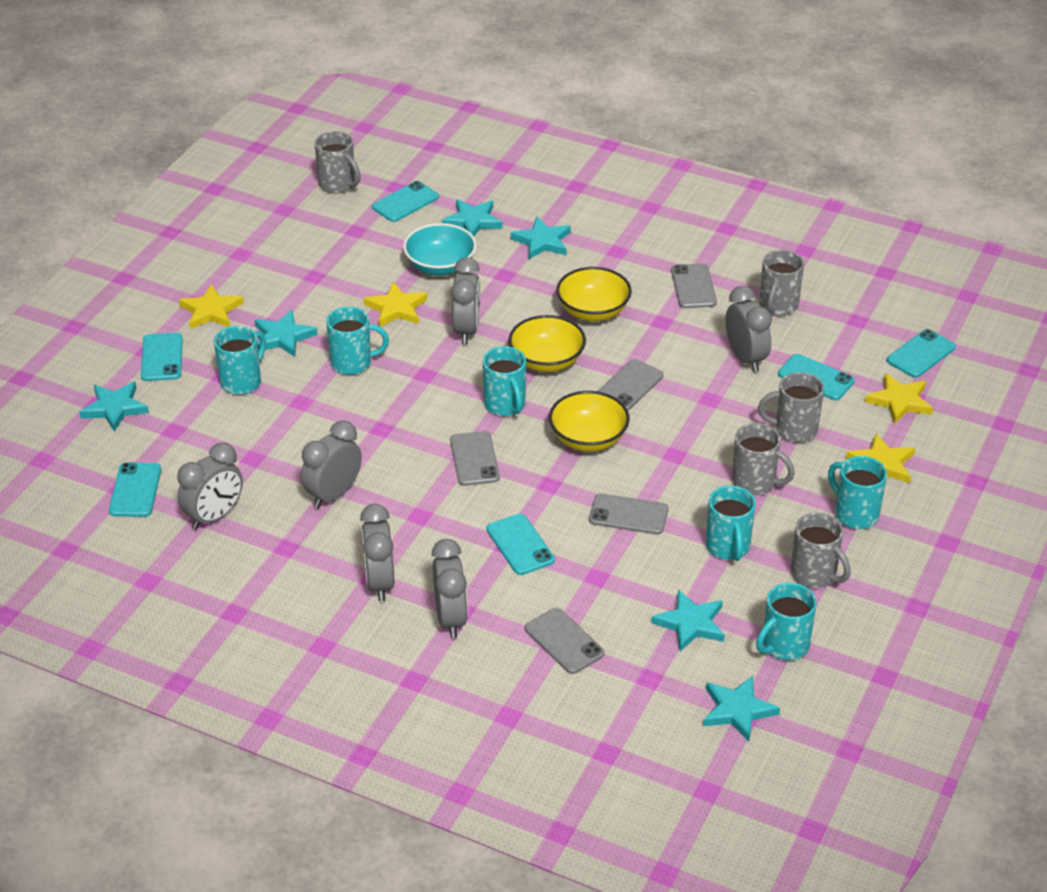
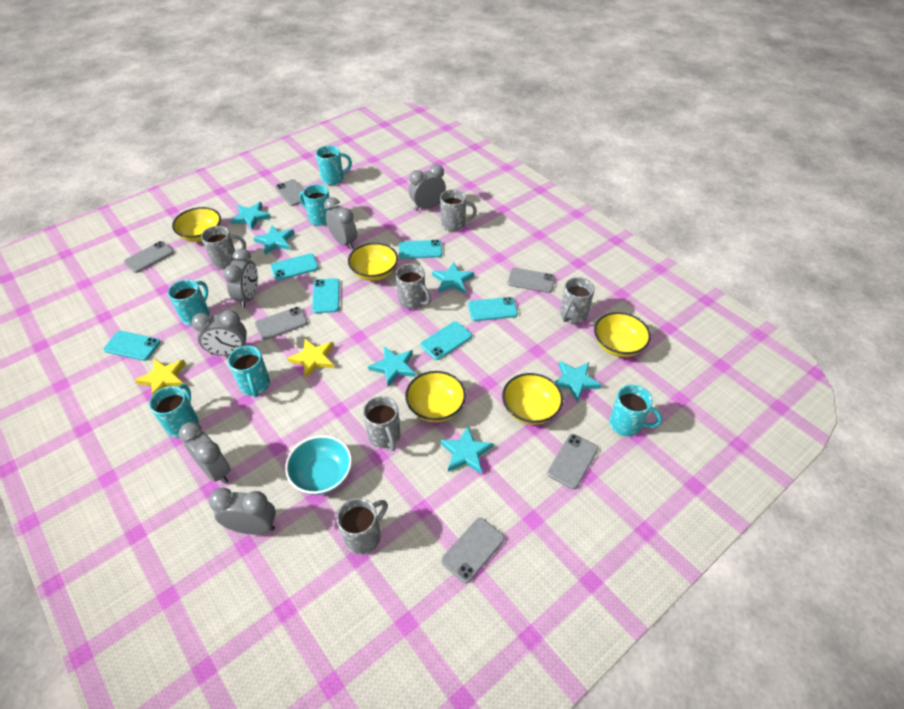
grey mug: 5 -> 6
grey phone: 5 -> 6
yellow bowl: 3 -> 5
yellow star: 4 -> 2

